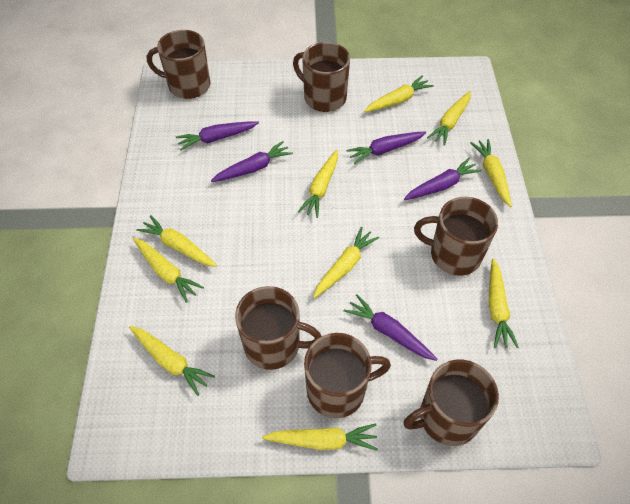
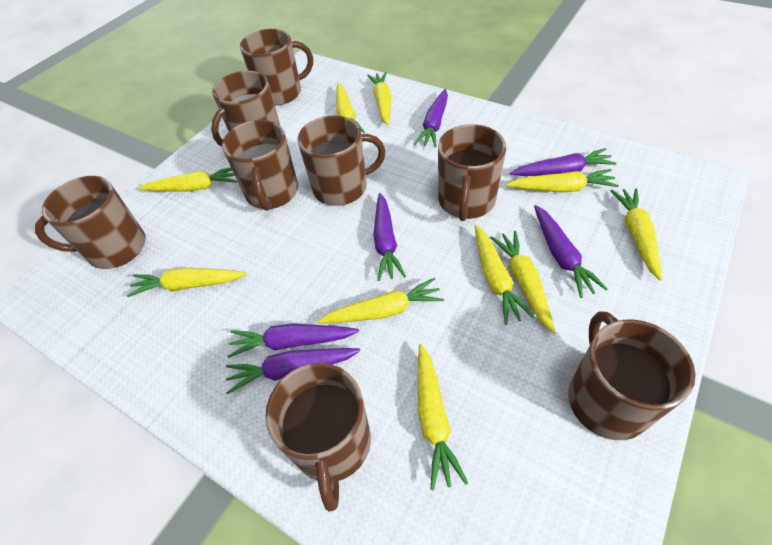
brown mug: 6 -> 8
purple carrot: 5 -> 6

